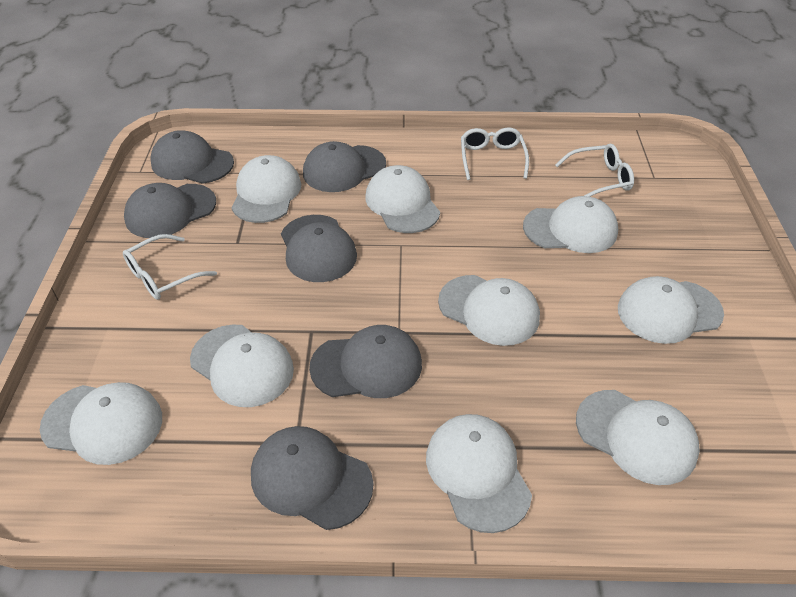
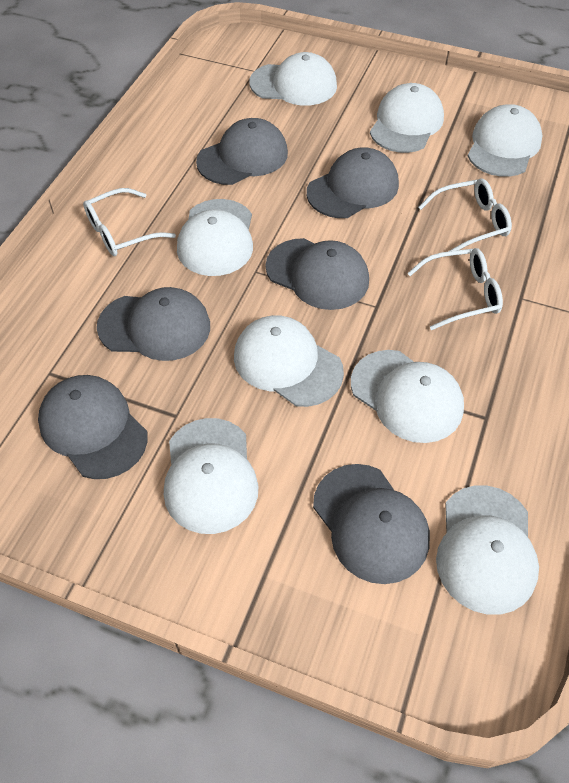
white cap: 9 -> 8

